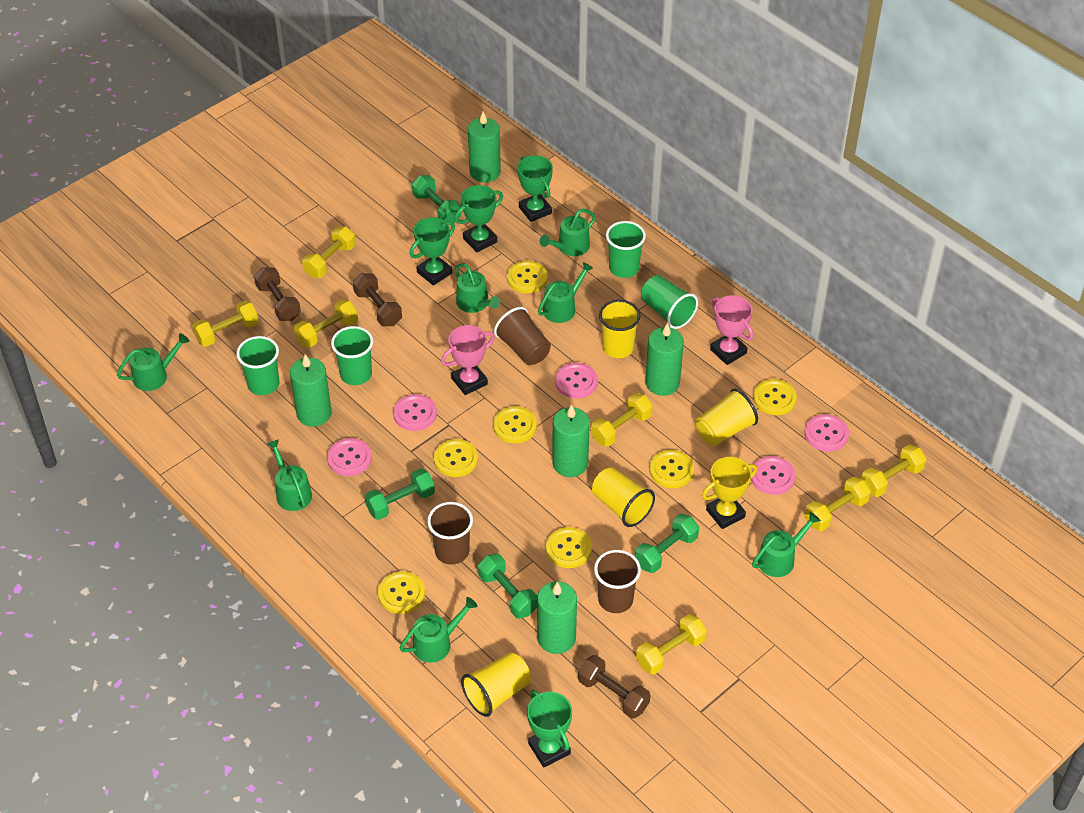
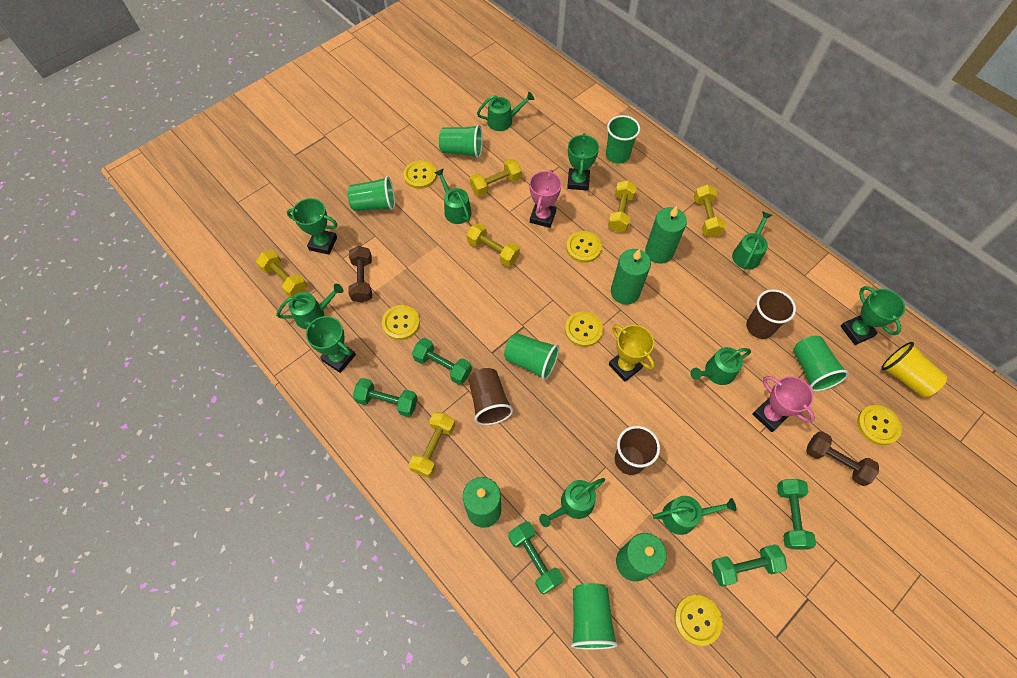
brown dumbbell: 3 -> 2
green candle: 5 -> 4
green cup: 4 -> 6
green dumbbell: 4 -> 5
pink button: 5 -> 0
yellow button: 7 -> 6
yellow cup: 4 -> 1
yellow dumbbell: 7 -> 6

